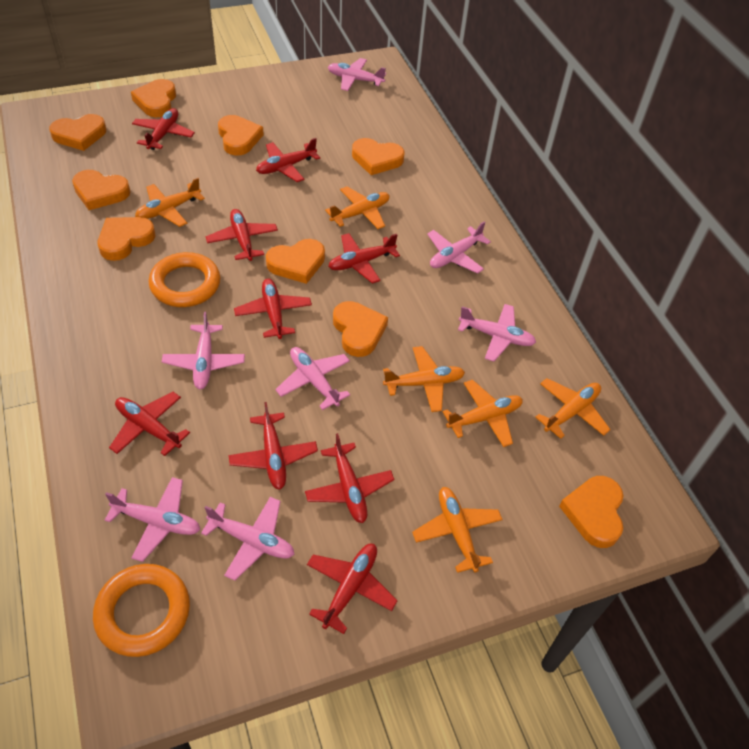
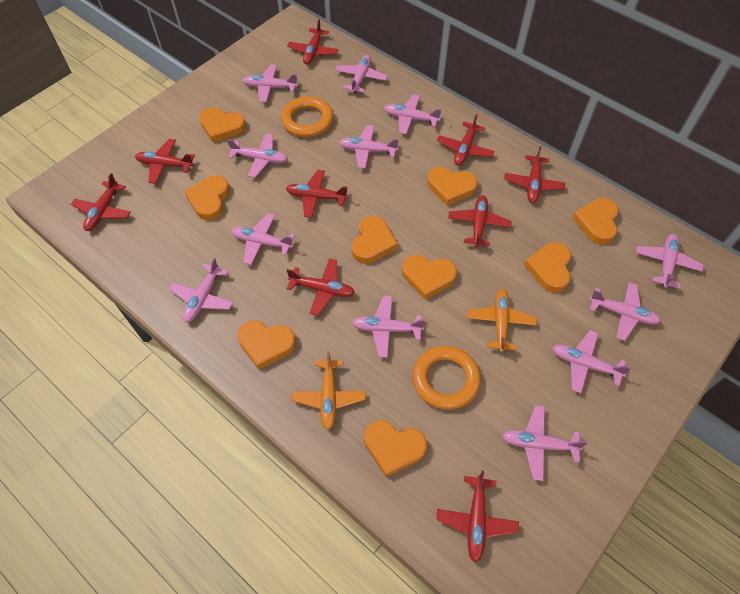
orange plane: 6 -> 2
pink plane: 7 -> 12

